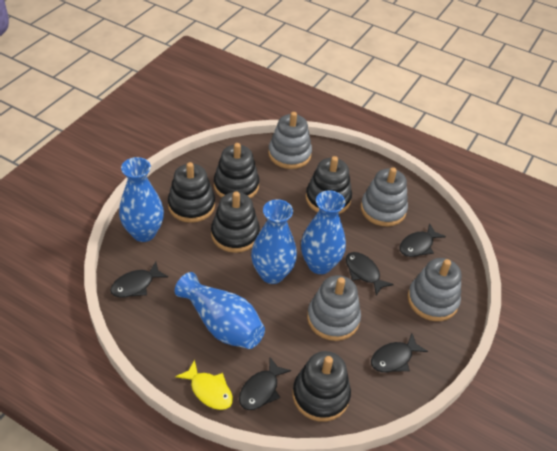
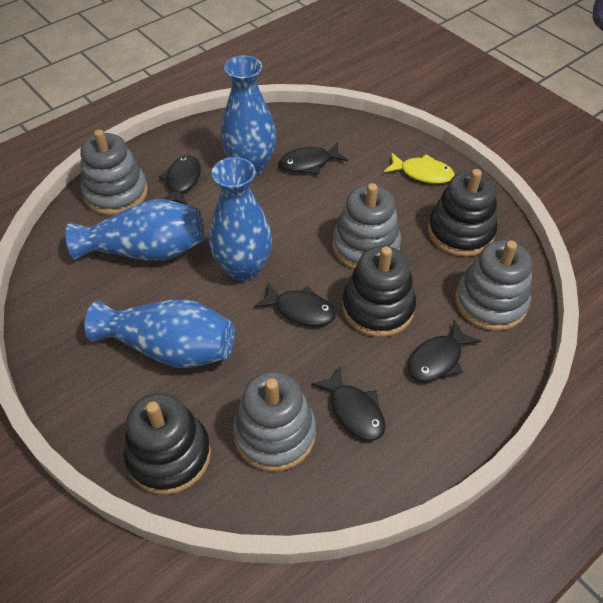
black stacking toy: 5 -> 3

